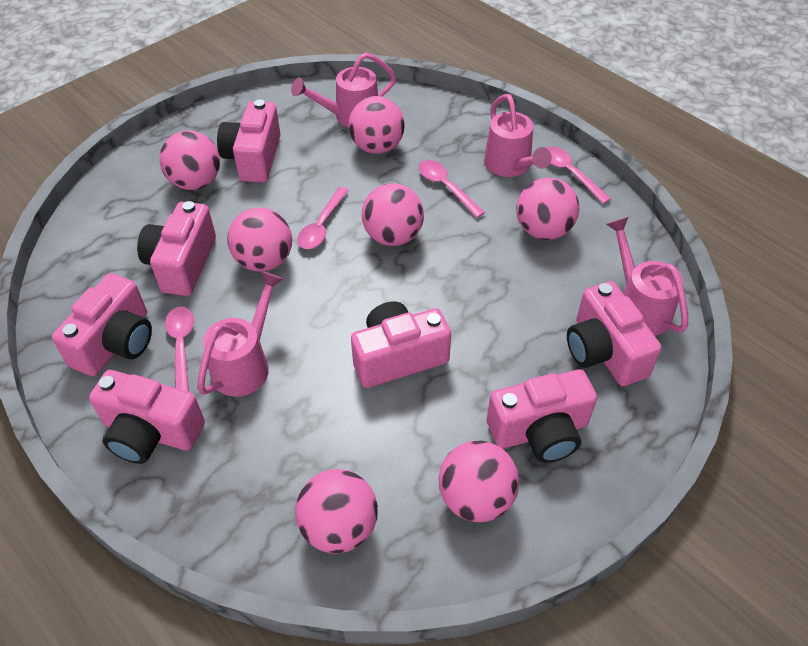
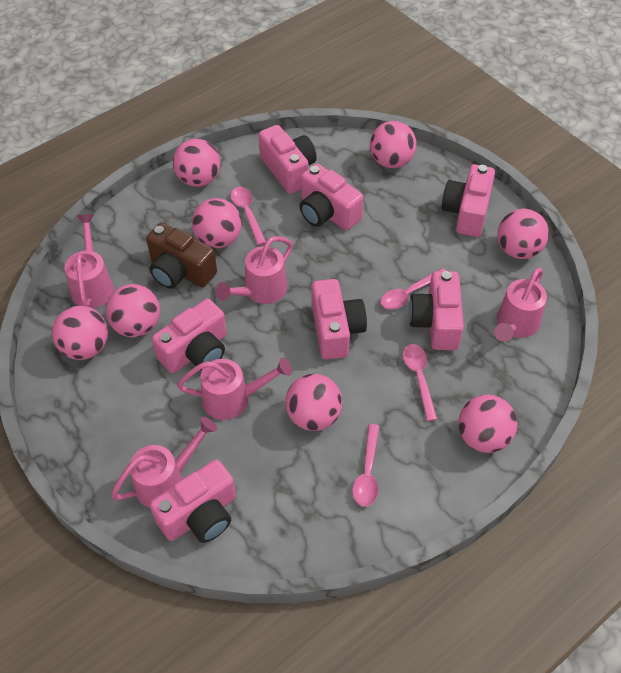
brown camera: 0 -> 1
pink ball: 7 -> 8
pink watering can: 4 -> 5

